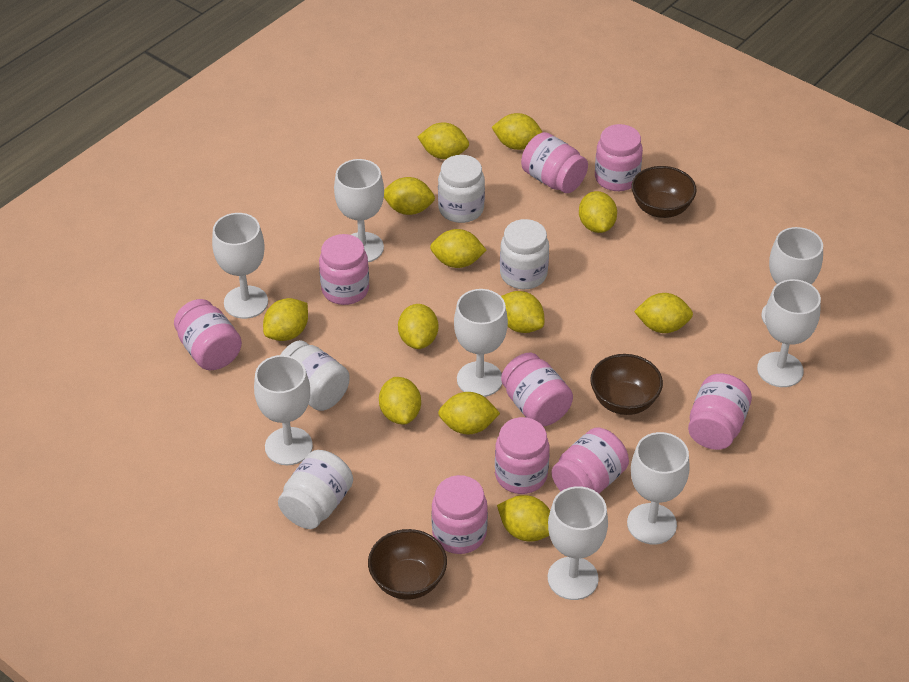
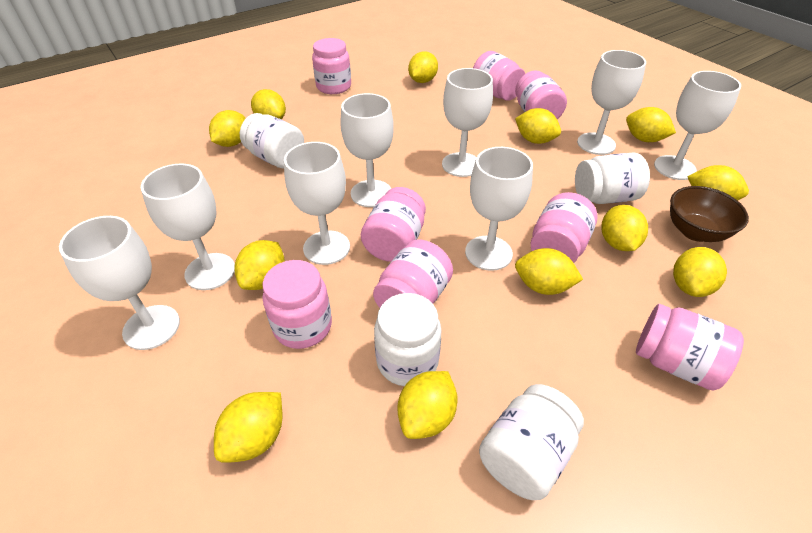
brown bowl: 3 -> 1
pink jar: 9 -> 8

